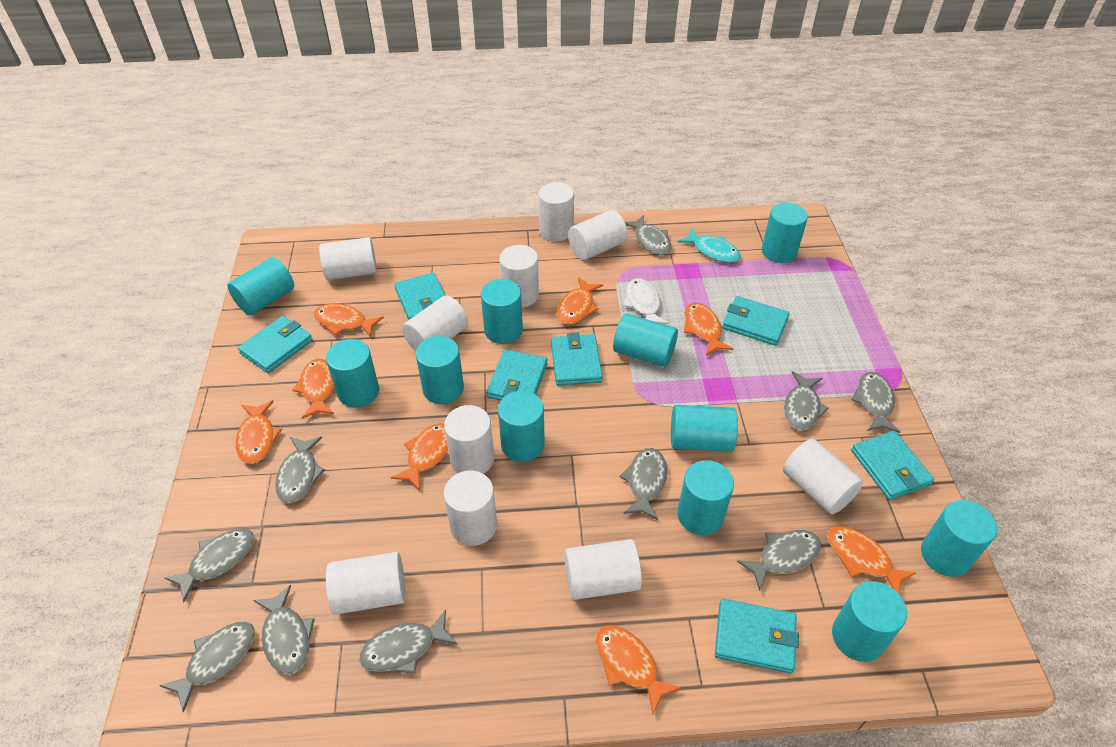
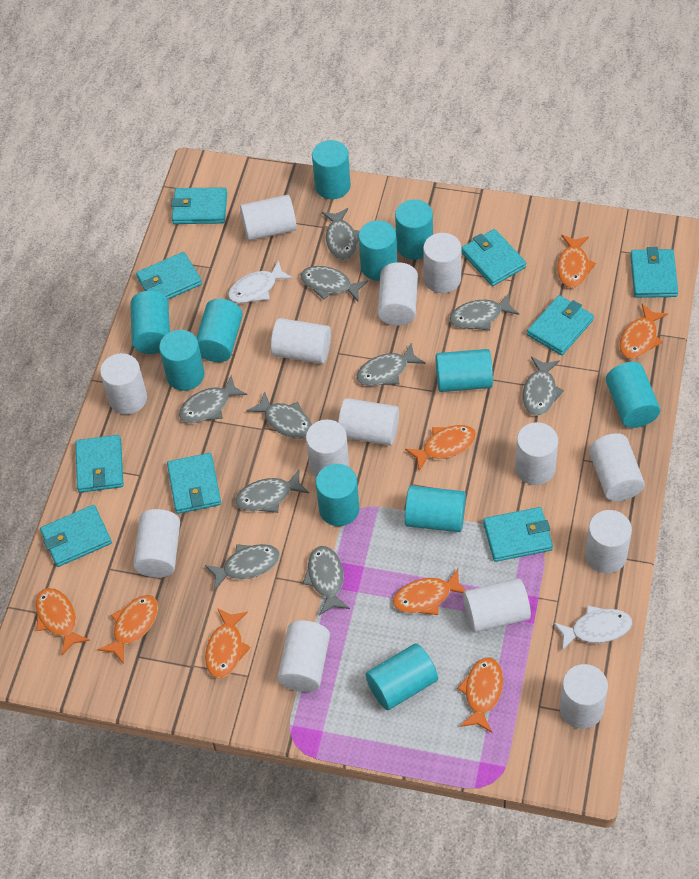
turquoise fish: 1 -> 0
turquoise wallet: 7 -> 9
white cylinder: 10 -> 14
white fish: 1 -> 2

